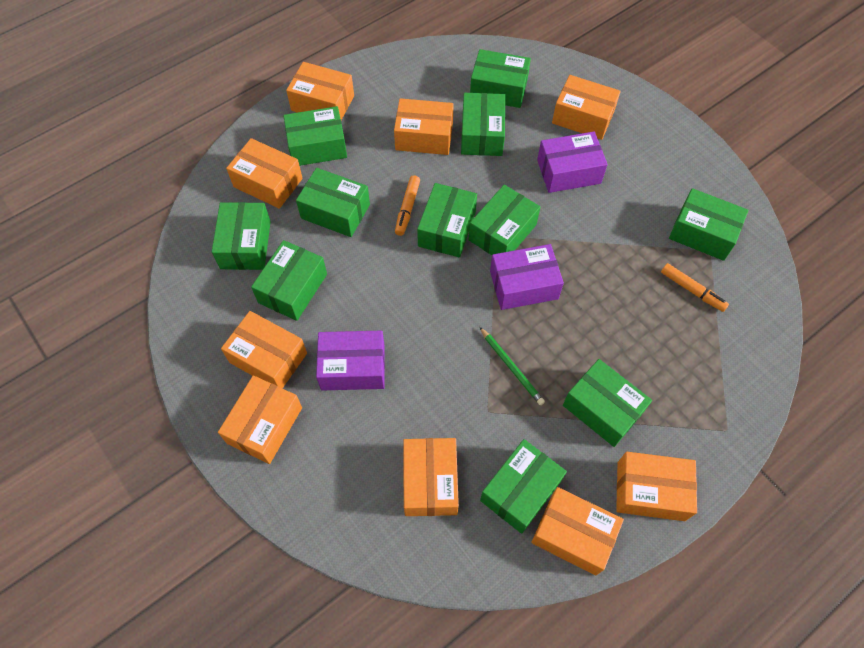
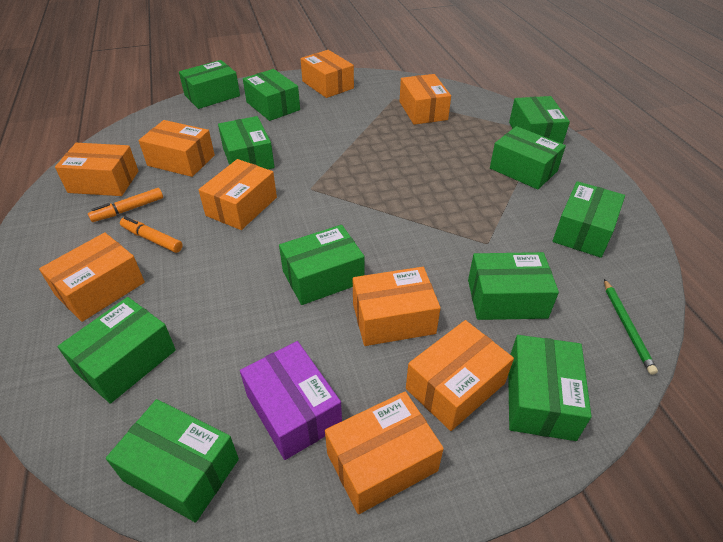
purple box: 3 -> 1

